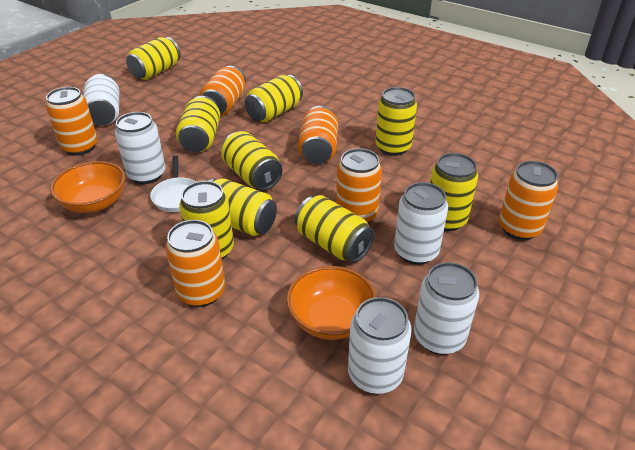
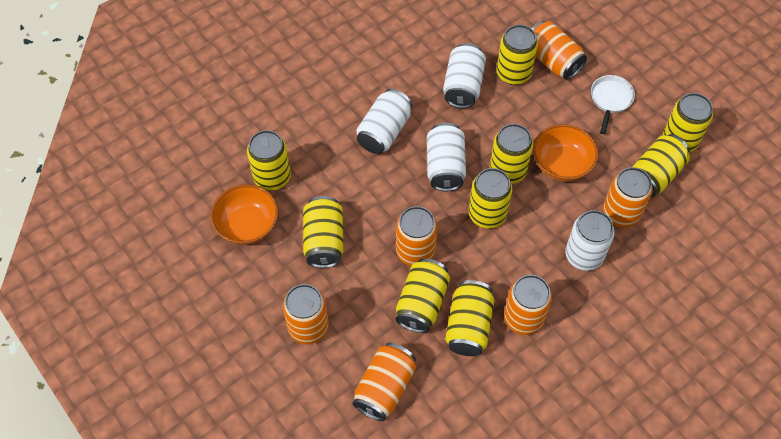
white can: 5 -> 4

